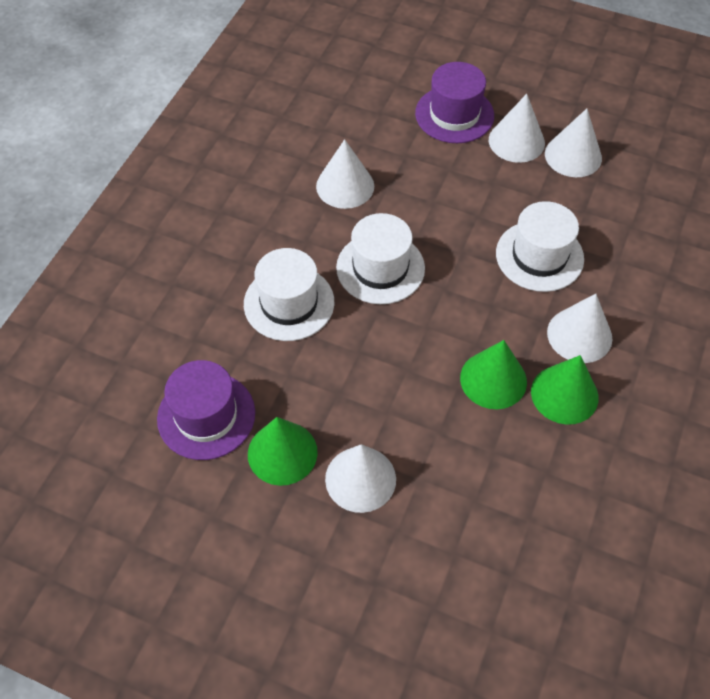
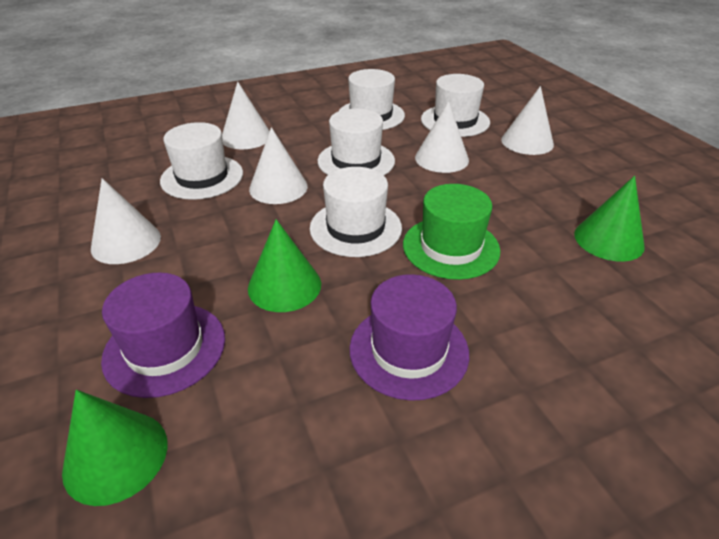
green hat: 0 -> 1
white hat: 3 -> 5

